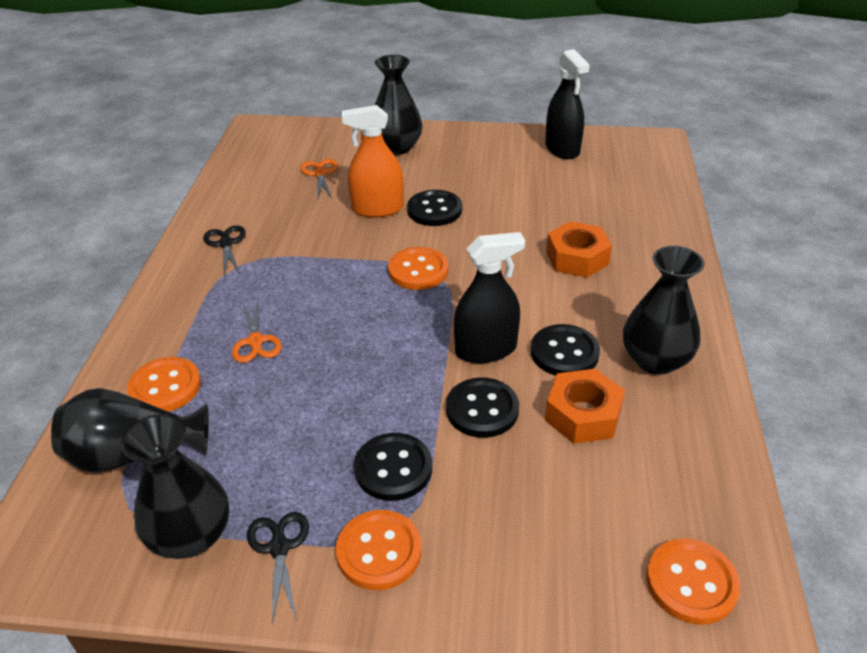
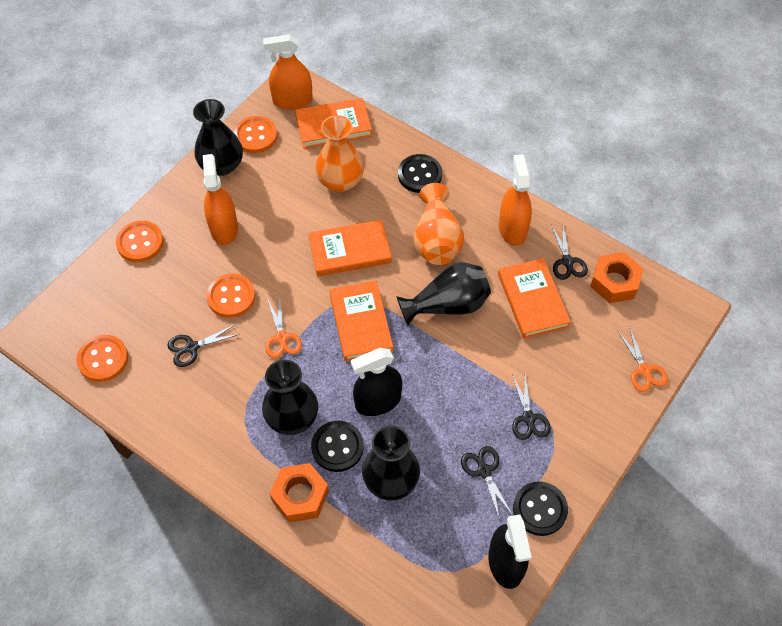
black button: 4 -> 3
black scissors: 2 -> 4
orange book: 0 -> 4
orange spray bottle: 1 -> 3
orange vase: 0 -> 2

